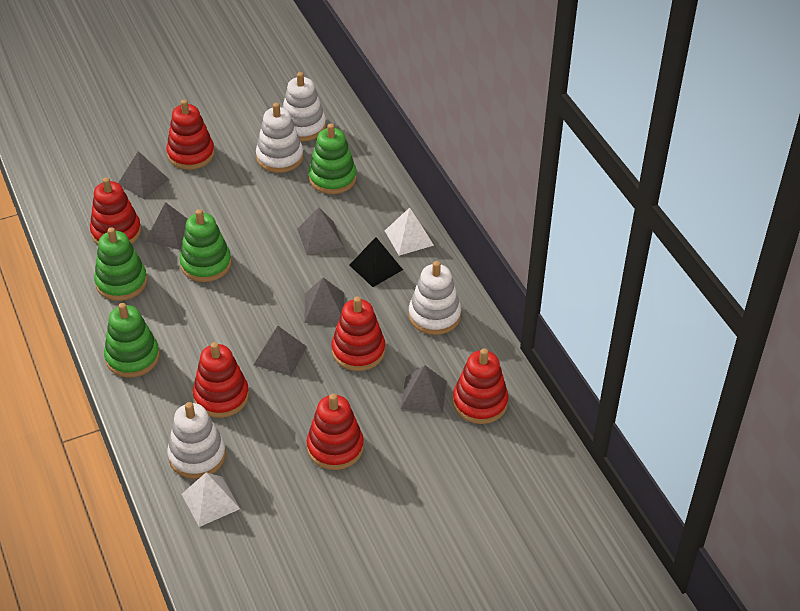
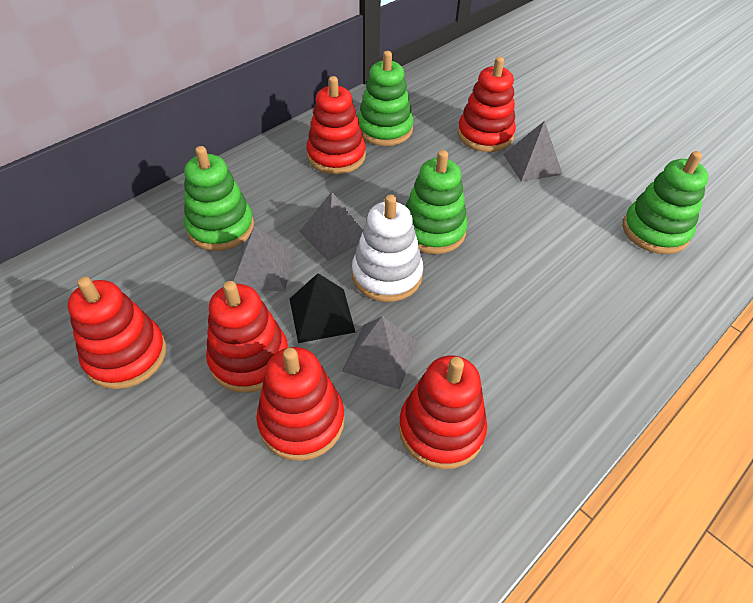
grey pyramid: 6 -> 4
white pyramid: 2 -> 0
white stacking toy: 4 -> 1

